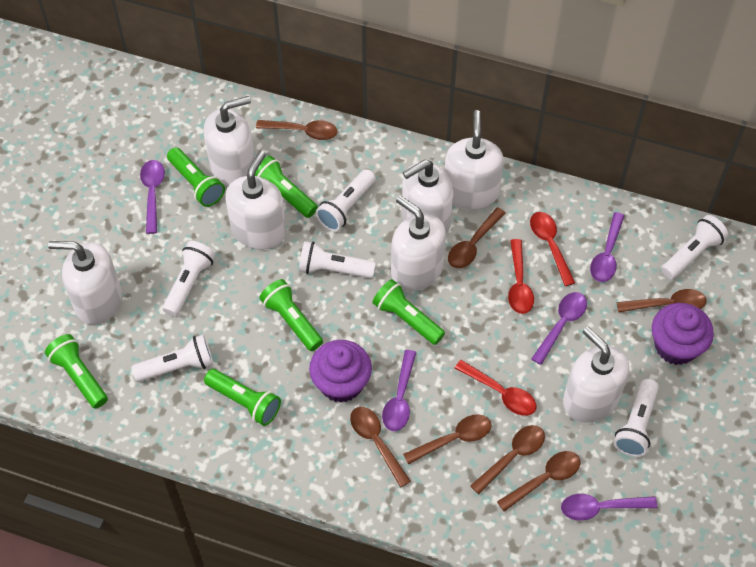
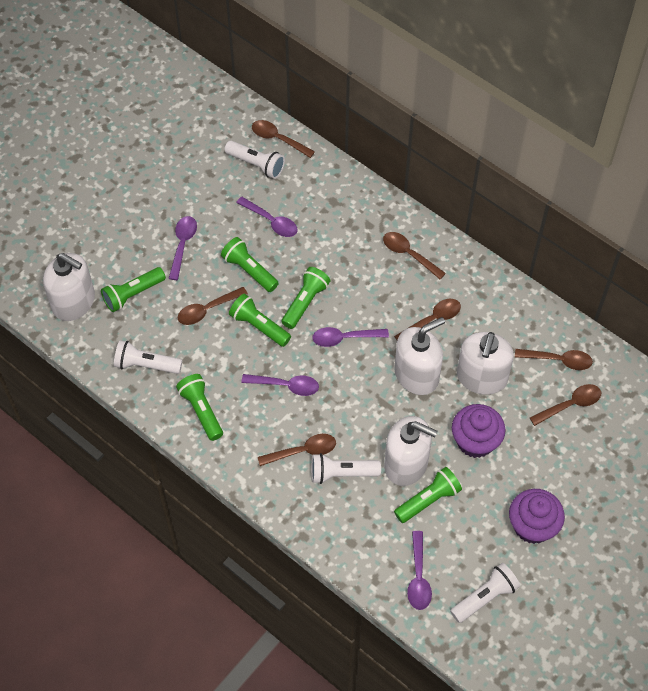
red spoon: 3 -> 0
white flashlight: 6 -> 4
white soap dispenser: 7 -> 4

